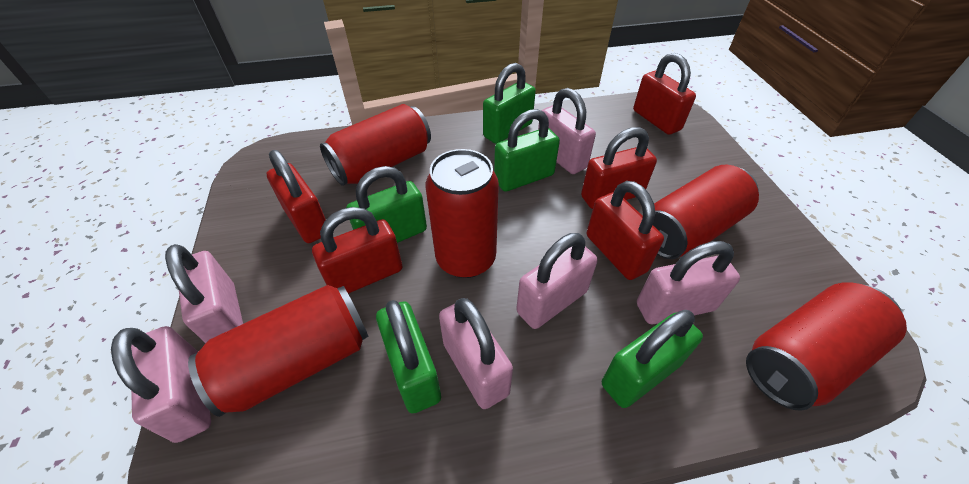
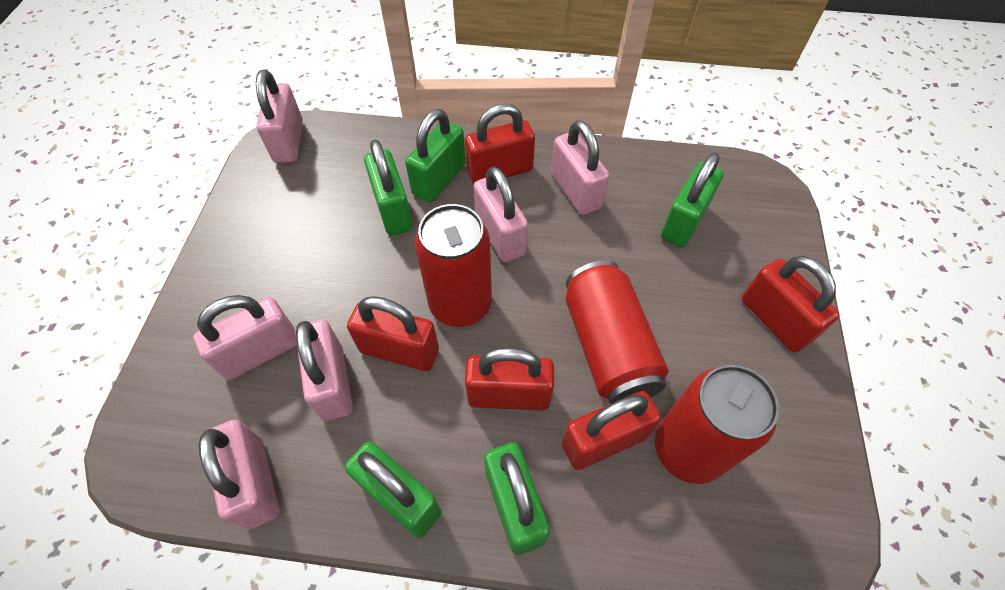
red can: 5 -> 3

